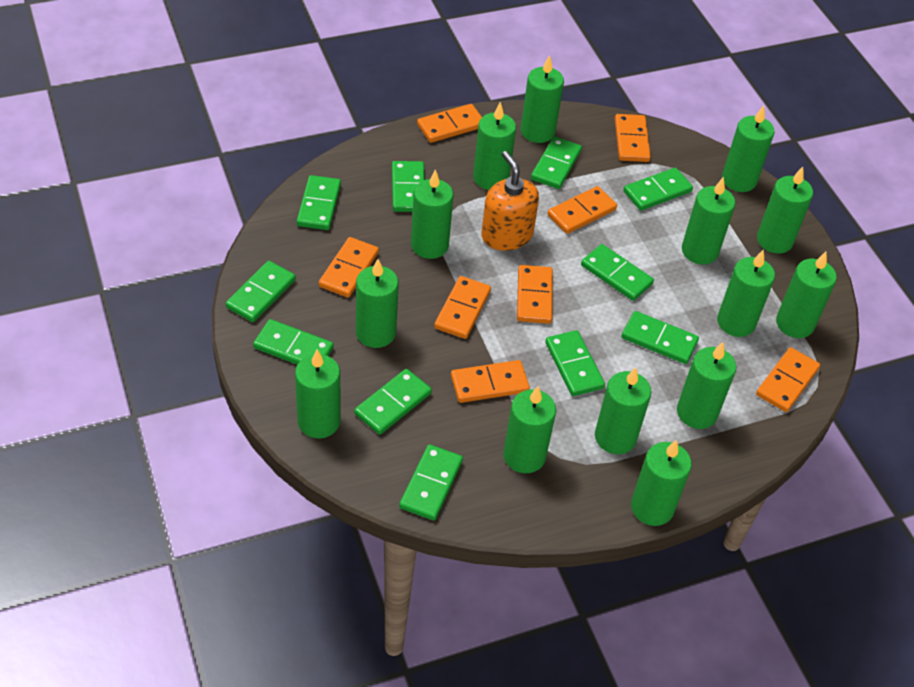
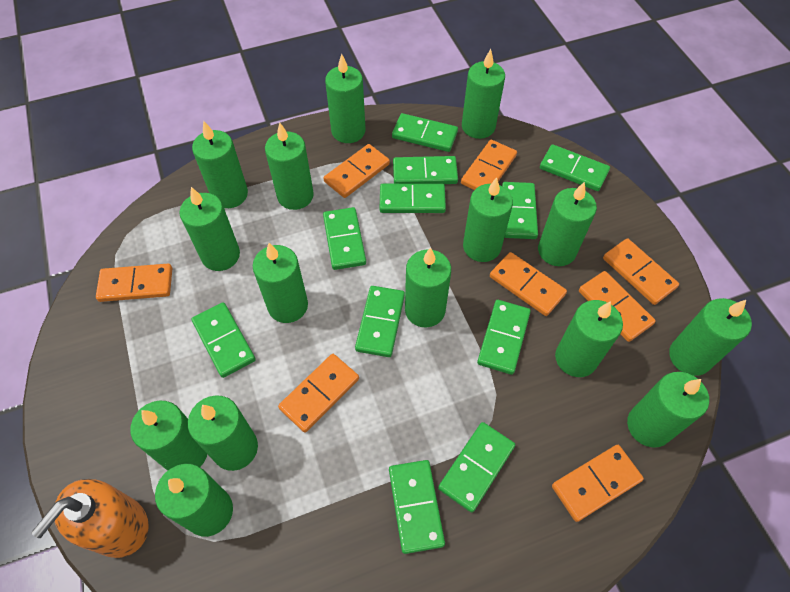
green candle: 14 -> 15

